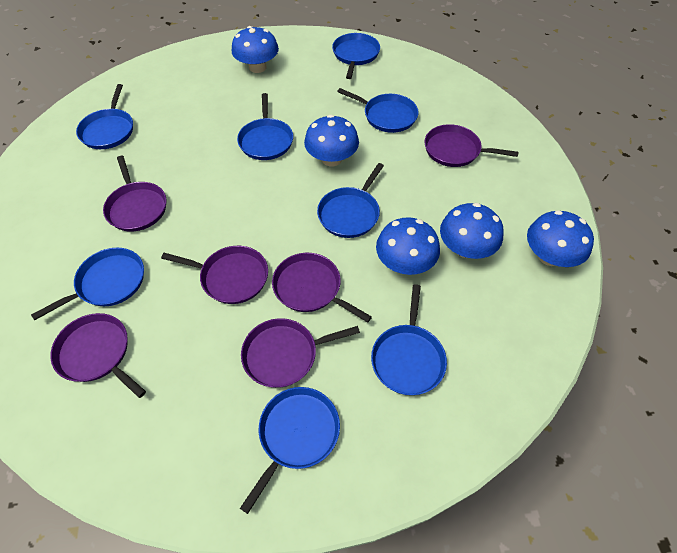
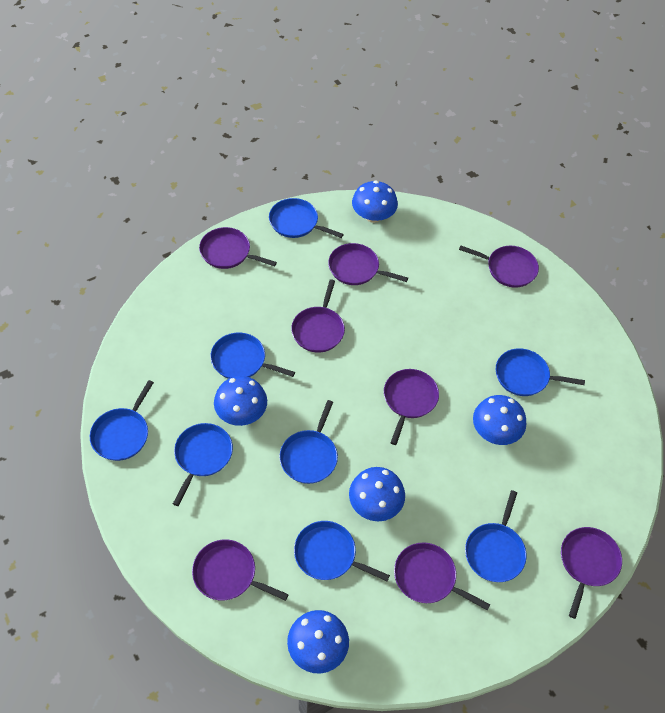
purple pan: 6 -> 8

